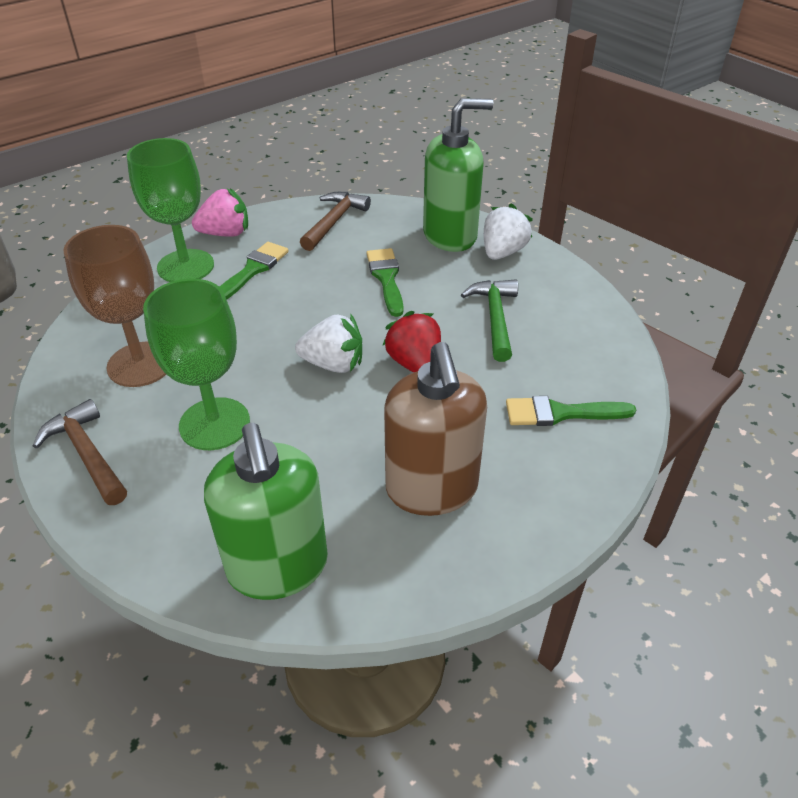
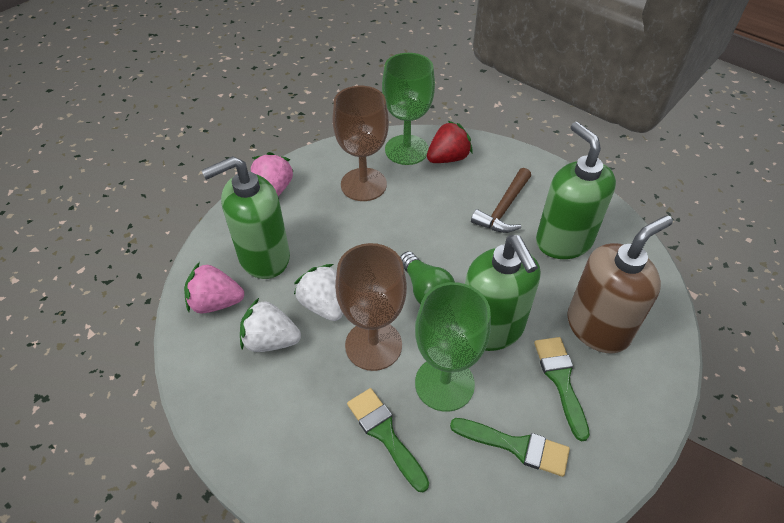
brown goblet: 1 -> 2
brown hammer: 2 -> 1
green hammer: 1 -> 0
green light bulb: 0 -> 1
green soap dispenser: 2 -> 3
pink strawberry: 1 -> 2

